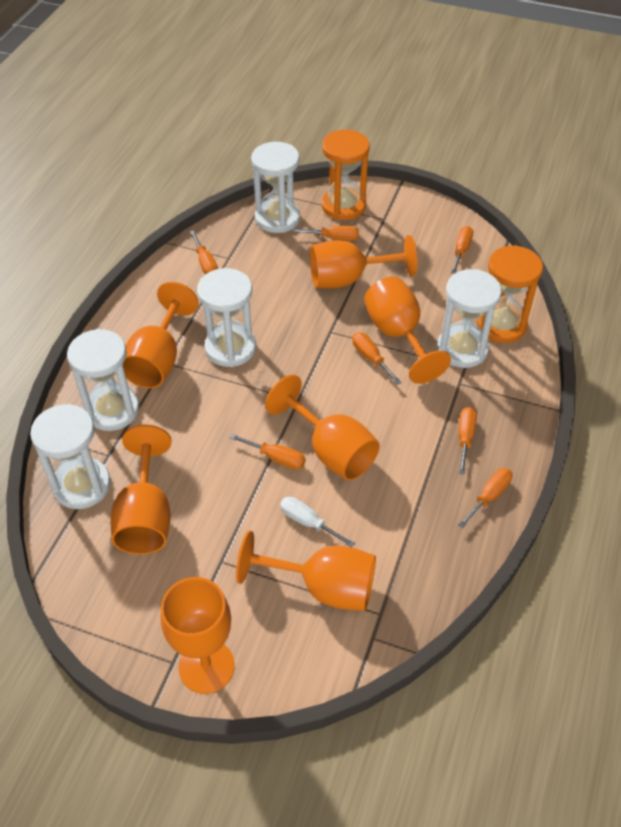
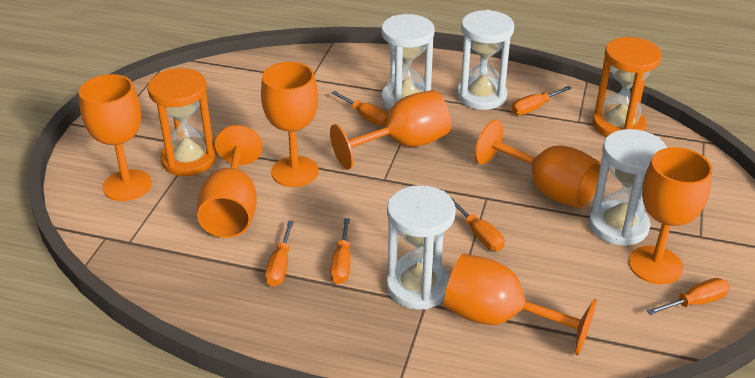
orange screwdriver: 7 -> 6
white hourglass: 5 -> 4
white screwdriver: 1 -> 0

